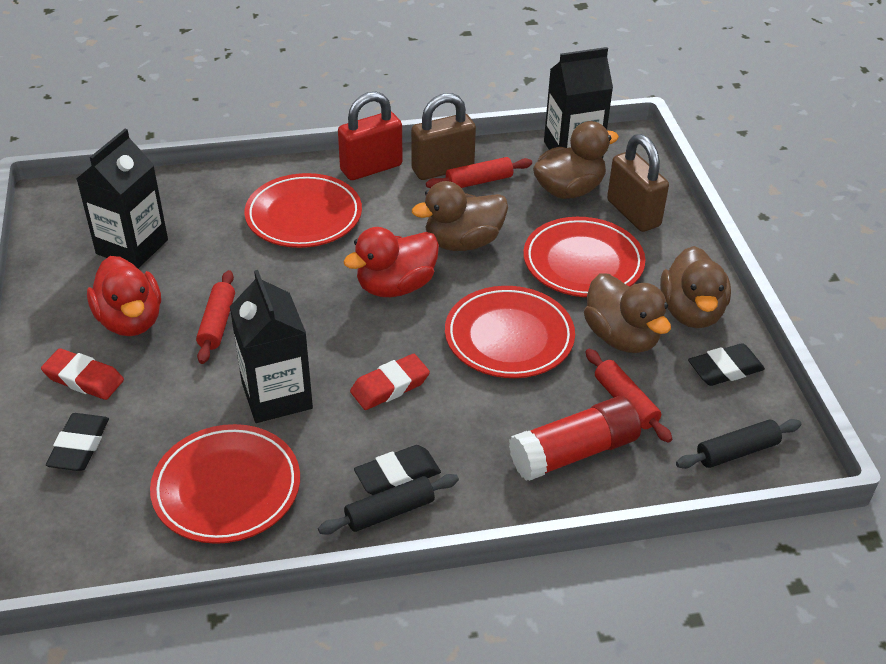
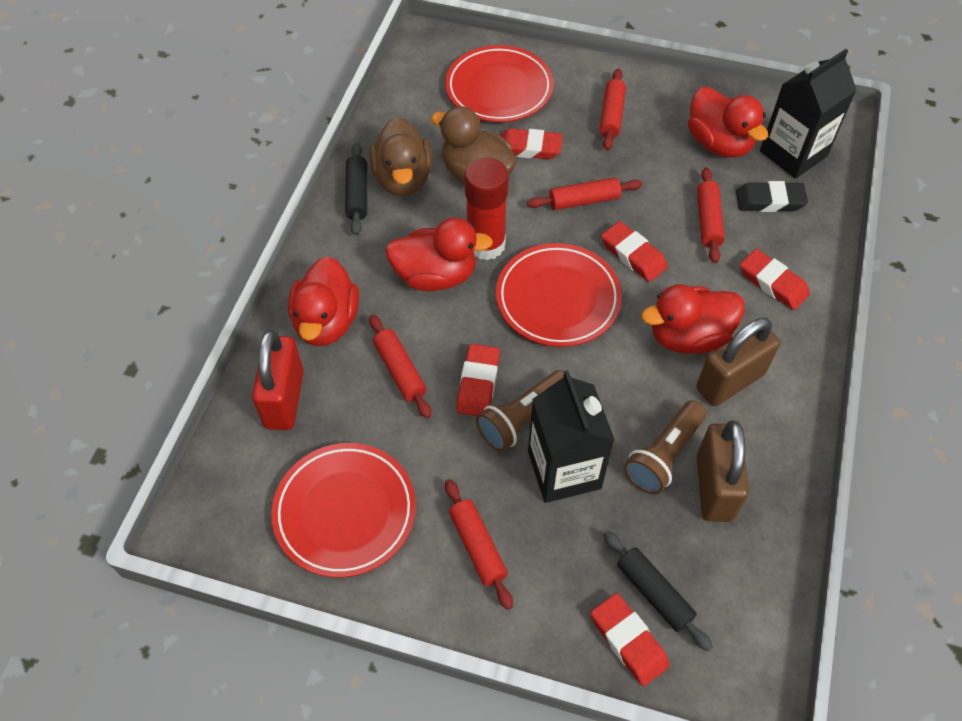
black carton: 3 -> 2
black eraser: 3 -> 1
brown duck: 4 -> 2
brown flashlight: 0 -> 2
red duck: 2 -> 4
red eraser: 2 -> 5
red plate: 4 -> 3
red rolling pin: 3 -> 5

